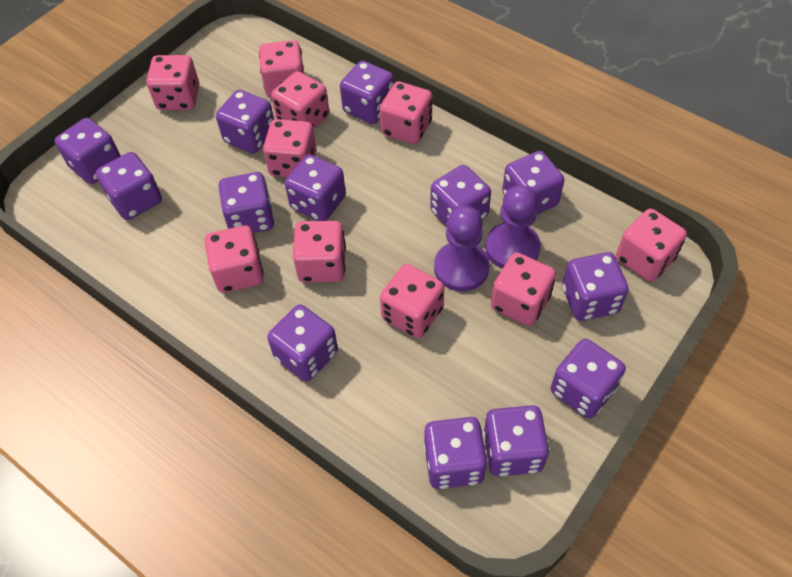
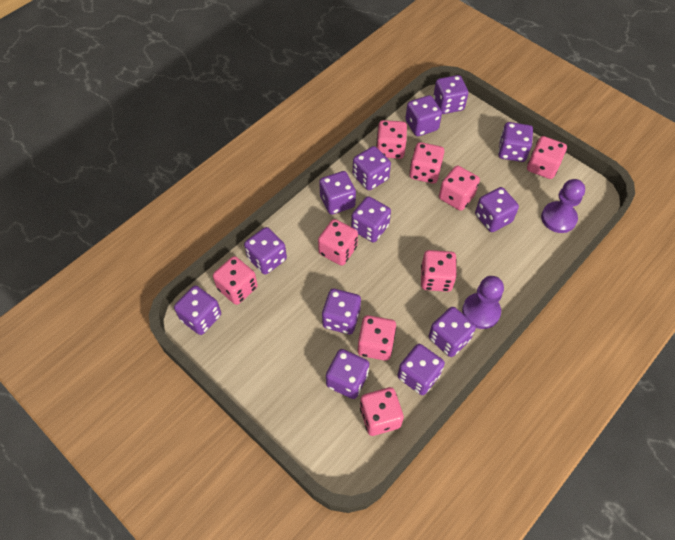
pink dice: 10 -> 9

